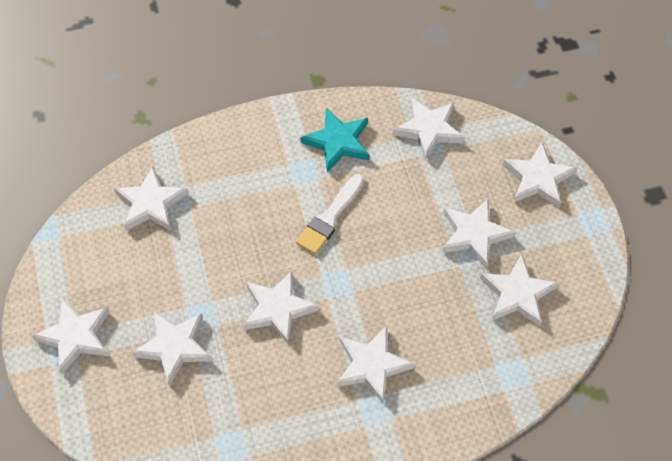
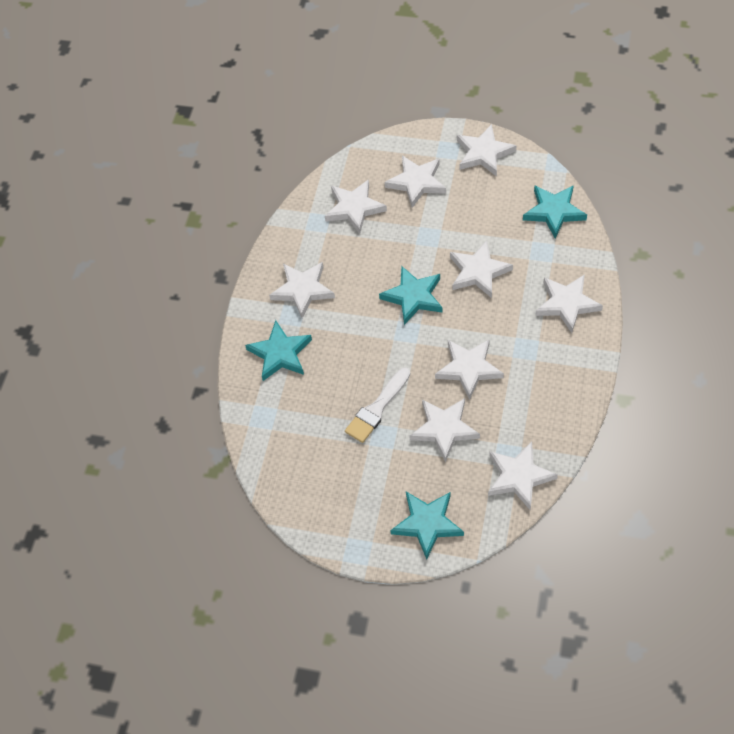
turquoise star: 1 -> 4

